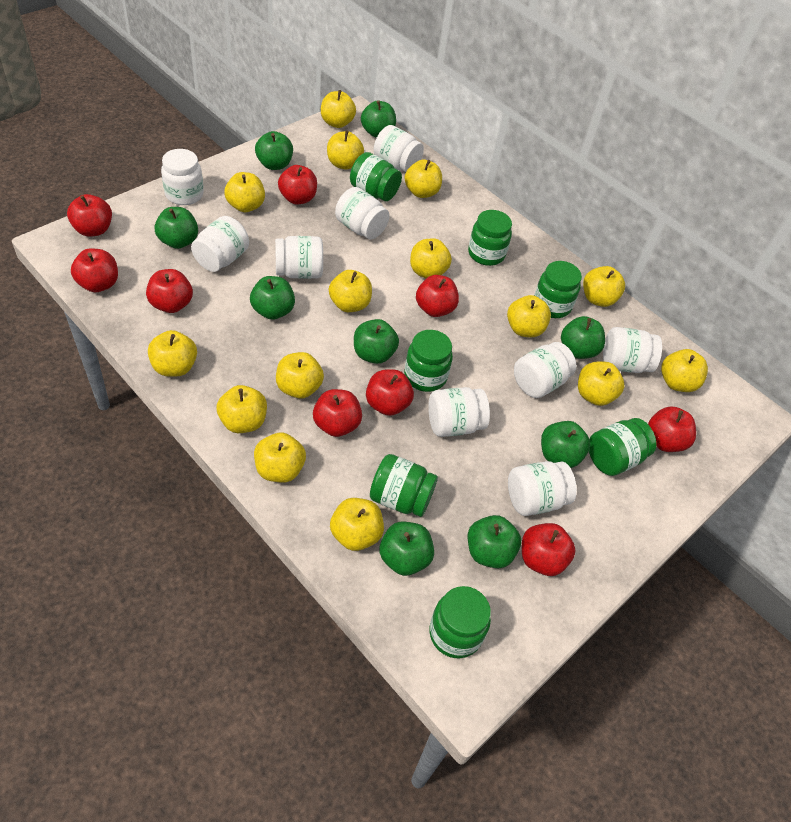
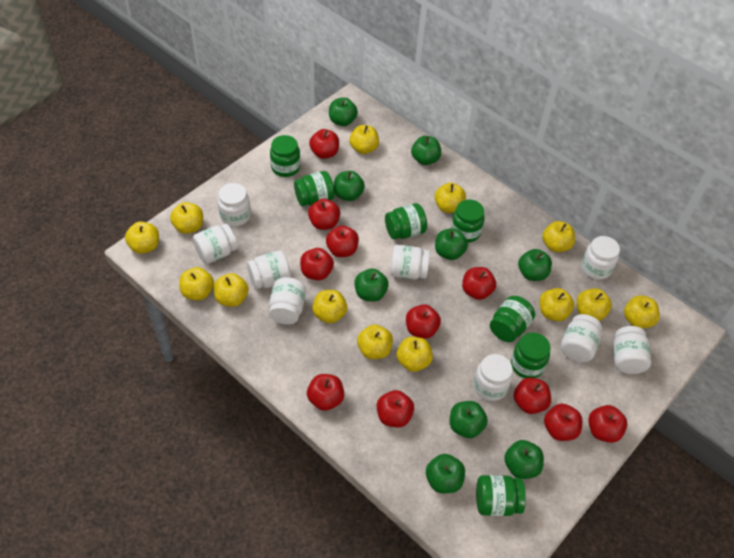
red apple: 9 -> 11
yellow apple: 15 -> 13

